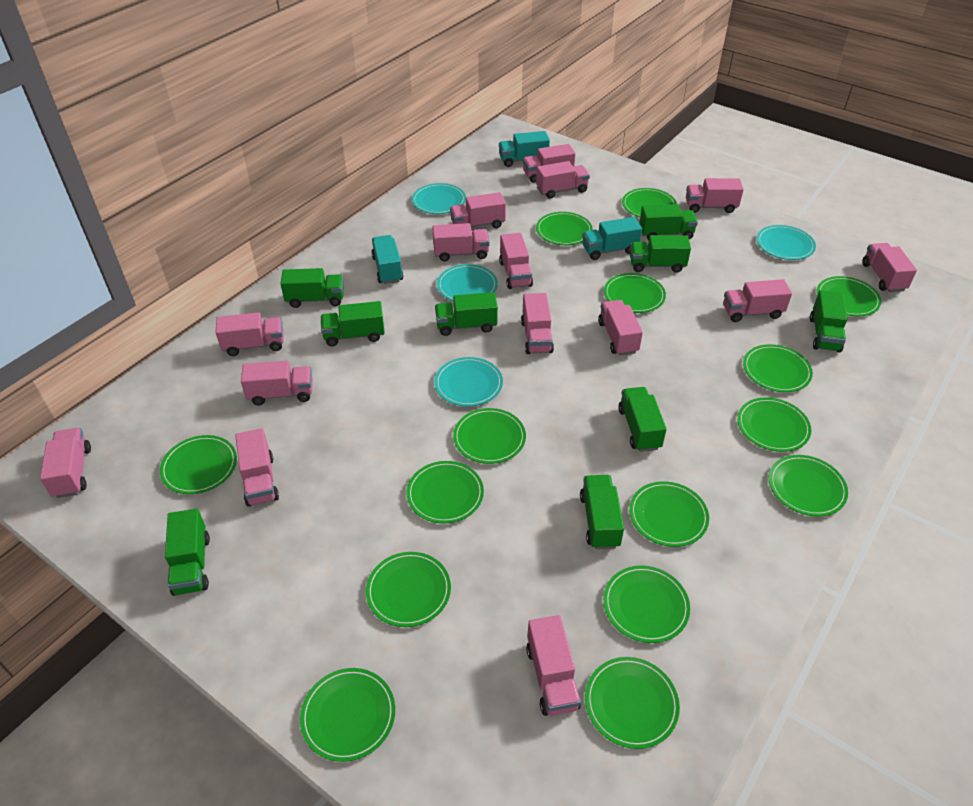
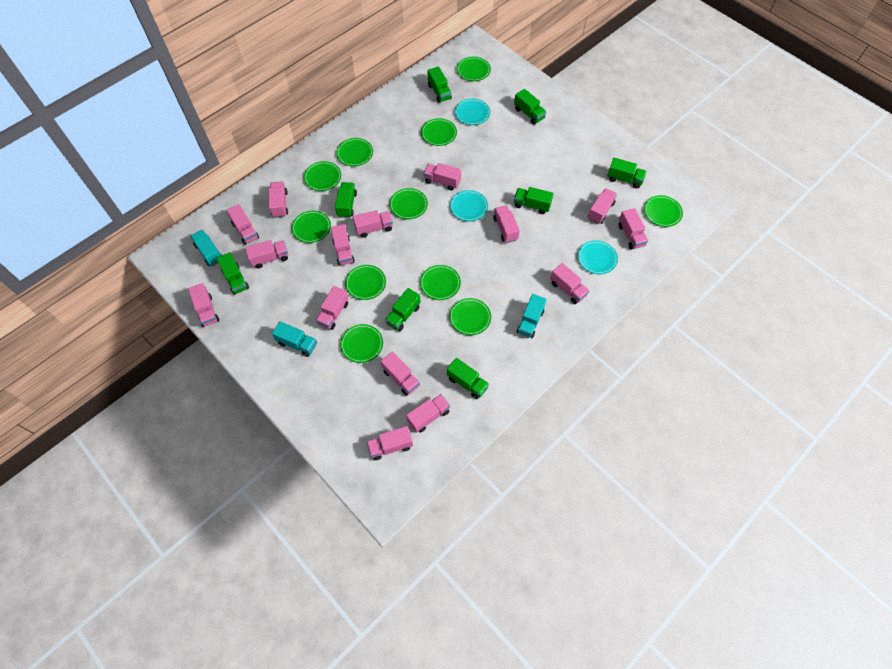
green plate: 15 -> 11
green truck: 9 -> 8
turquoise plate: 4 -> 3

